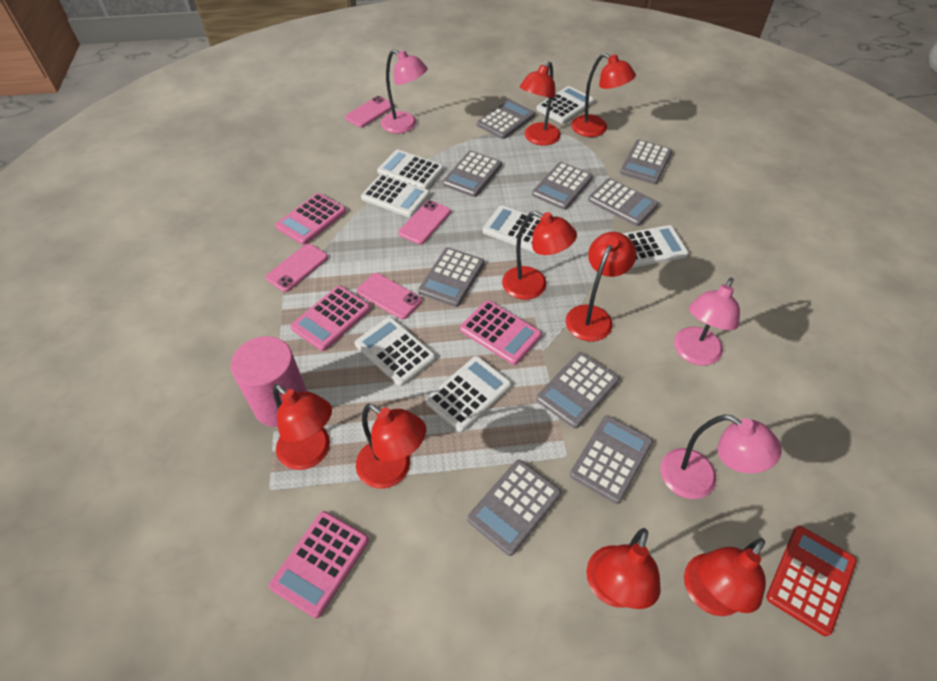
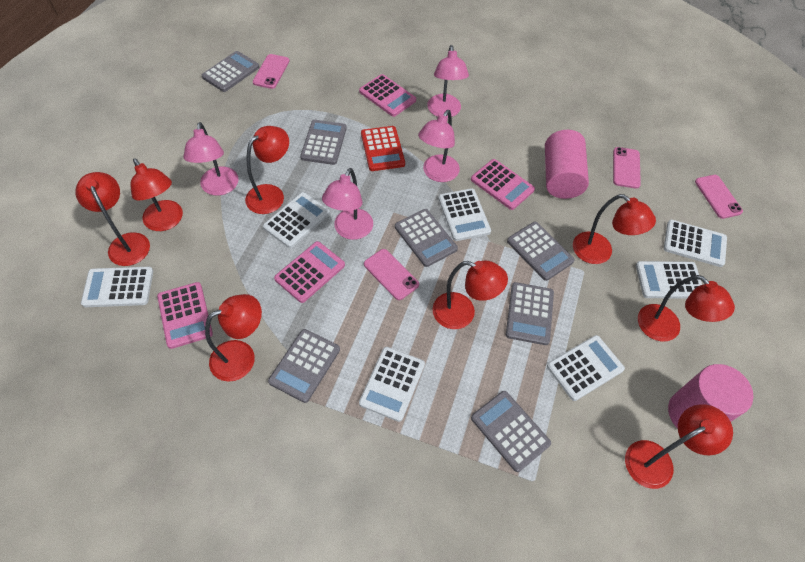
grey calculator: 9 -> 7
pink cylinder: 1 -> 2
pink lamp: 3 -> 4

